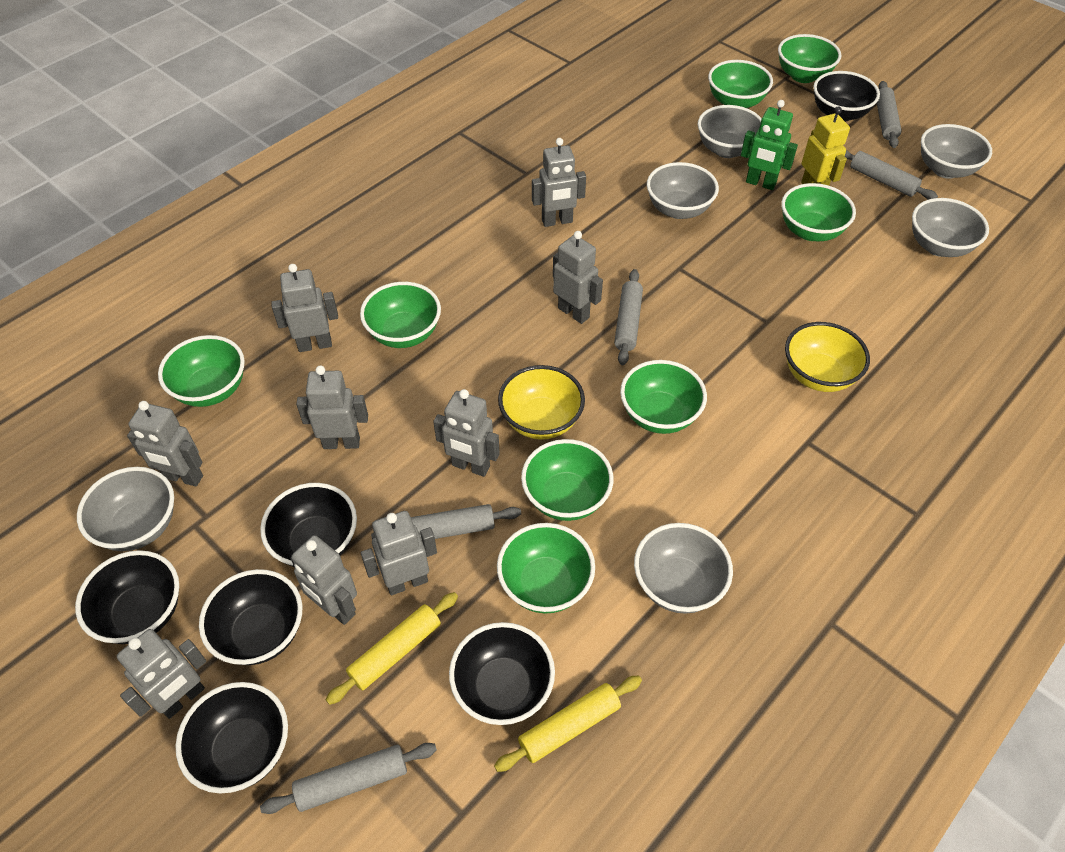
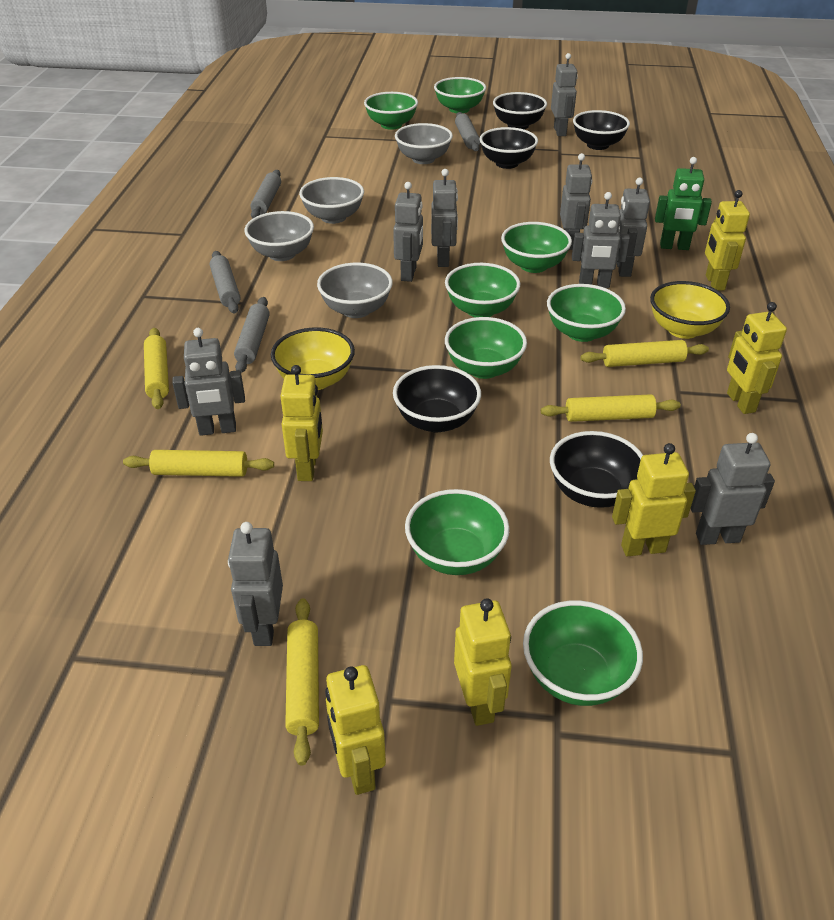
black bowl: 6 -> 5
grey bowl: 6 -> 4
grey rolling pin: 5 -> 4
yellow robot: 1 -> 6
yellow rolling pin: 2 -> 5

